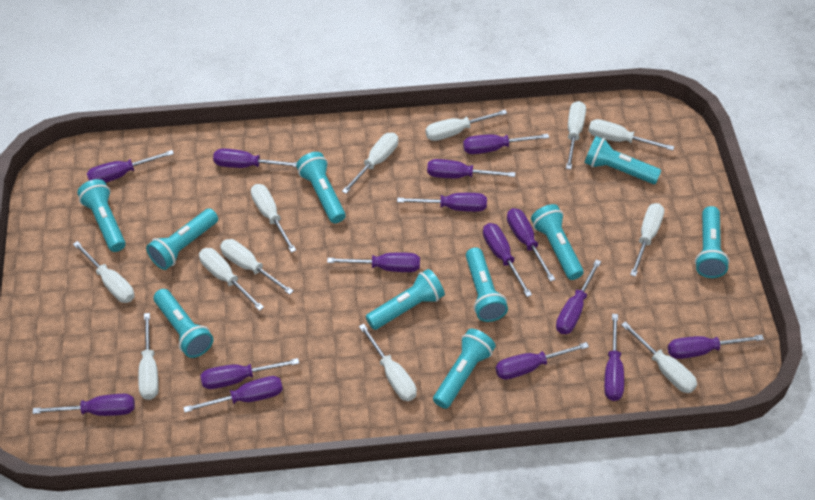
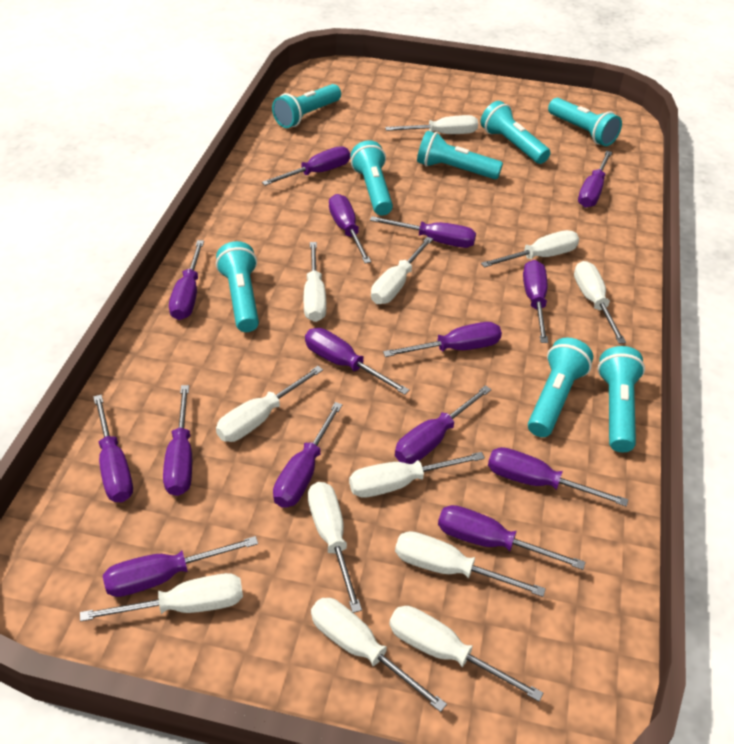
turquoise flashlight: 10 -> 8

